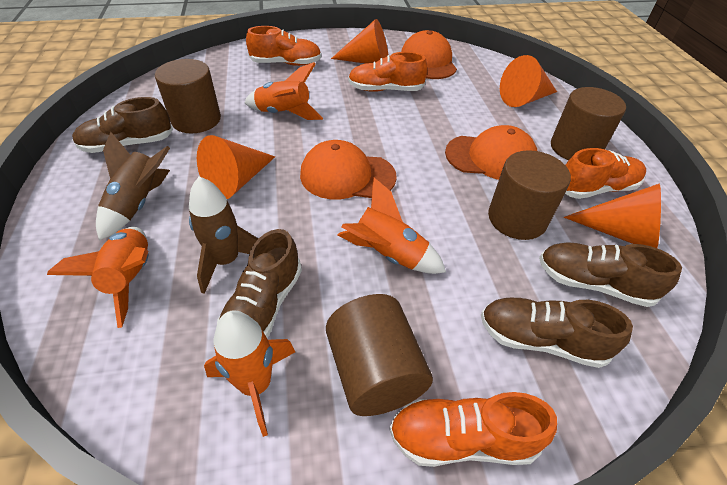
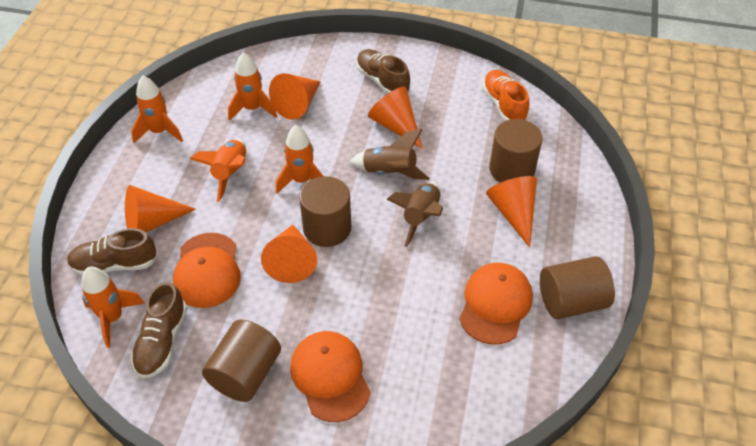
brown shoe: 4 -> 3
orange cone: 4 -> 5
orange rocket: 4 -> 5
orange shoe: 4 -> 1

